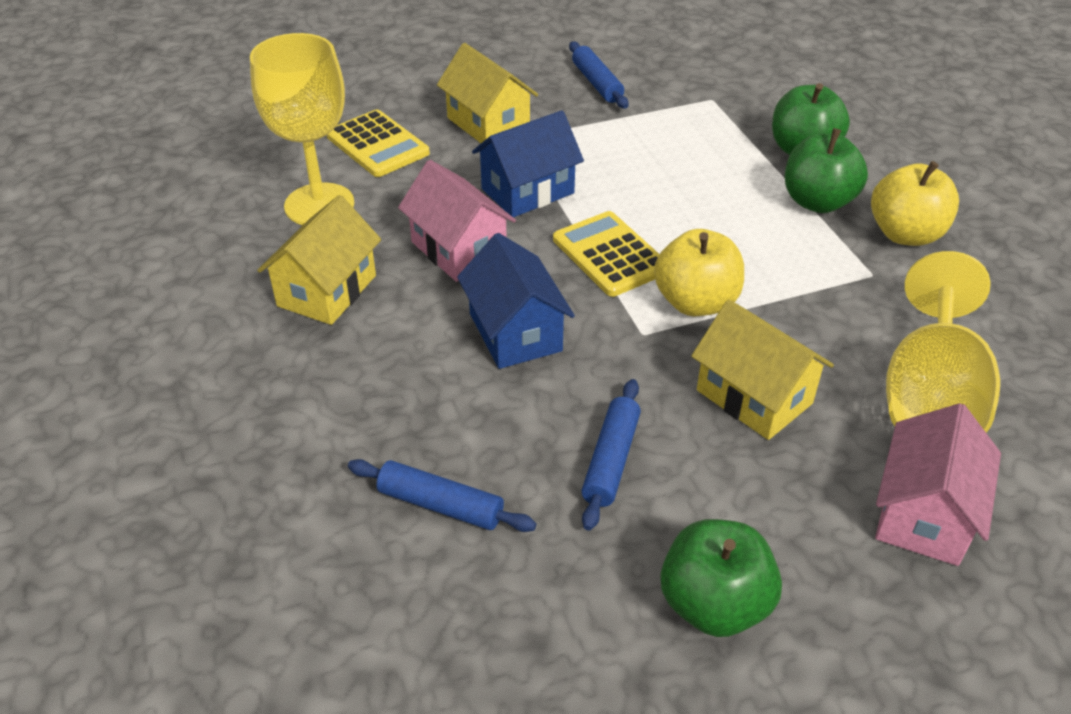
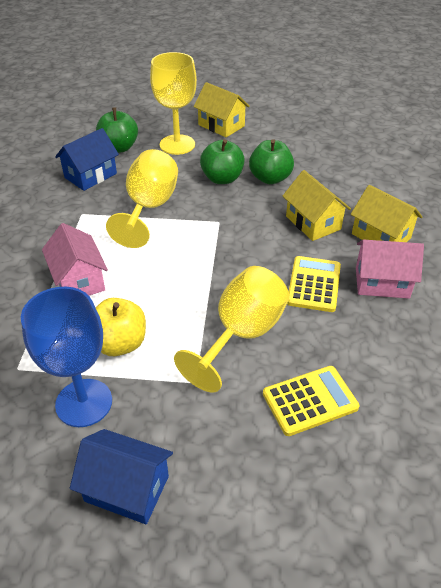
blue goblet: 0 -> 1
blue rolling pin: 3 -> 0
yellow apple: 2 -> 1
yellow goblet: 2 -> 3

